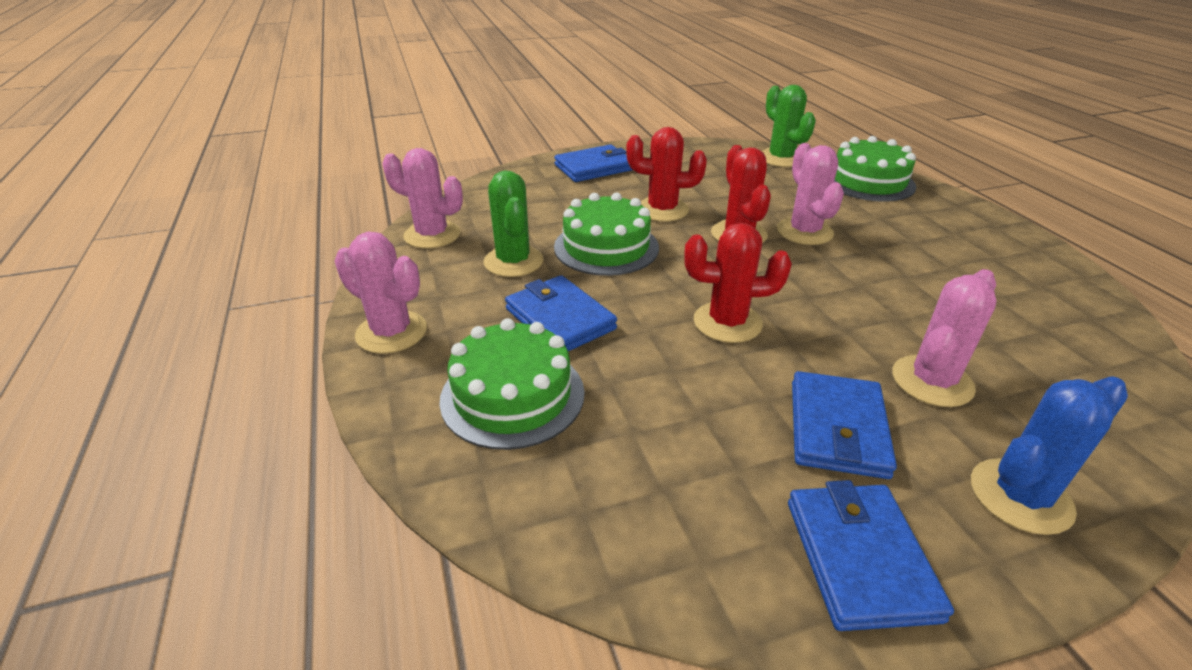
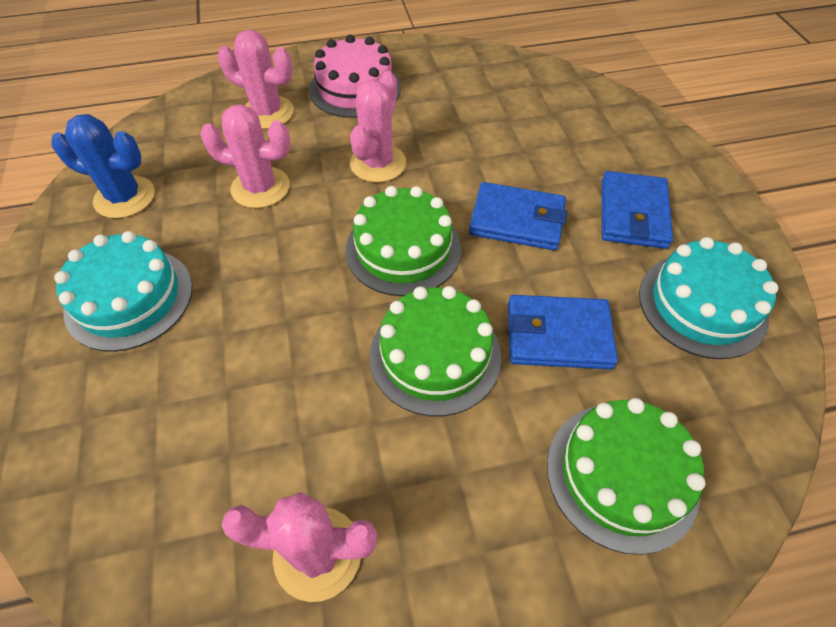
blue wallet: 4 -> 3
green cactus: 2 -> 0
pink cake: 0 -> 1
red cactus: 3 -> 0
turquoise cake: 0 -> 2

